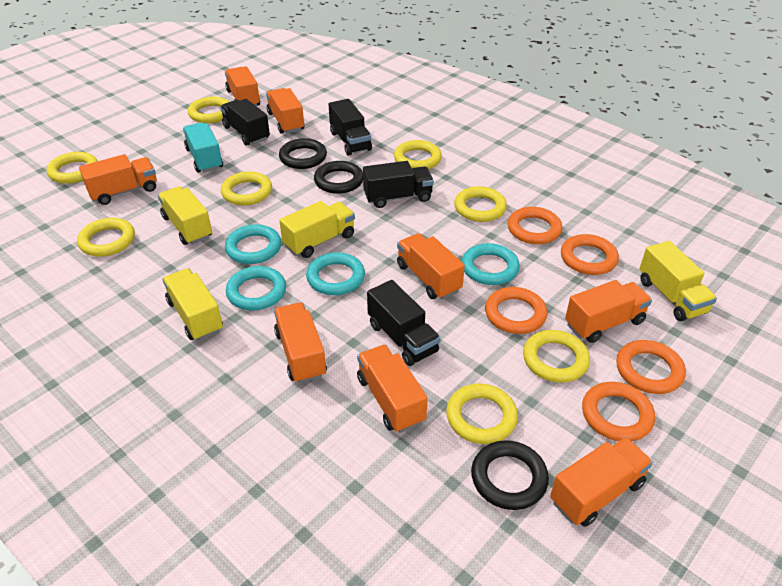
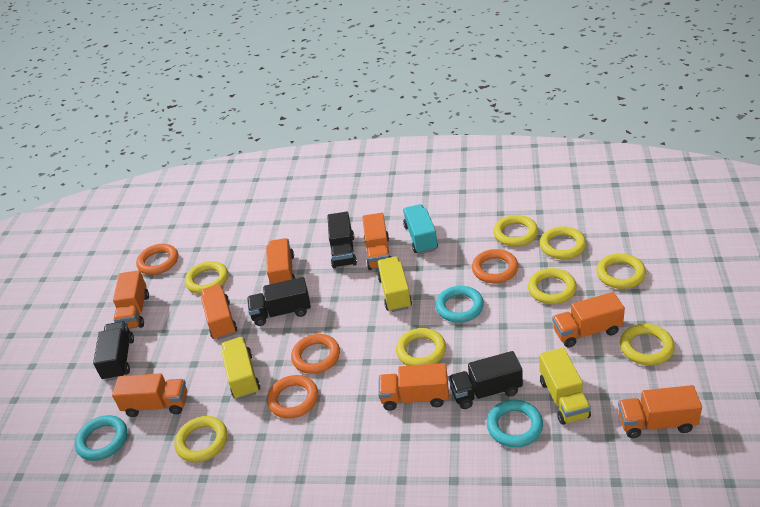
black ring: 3 -> 0
orange ring: 5 -> 4
turquoise ring: 4 -> 3
yellow truck: 4 -> 3

